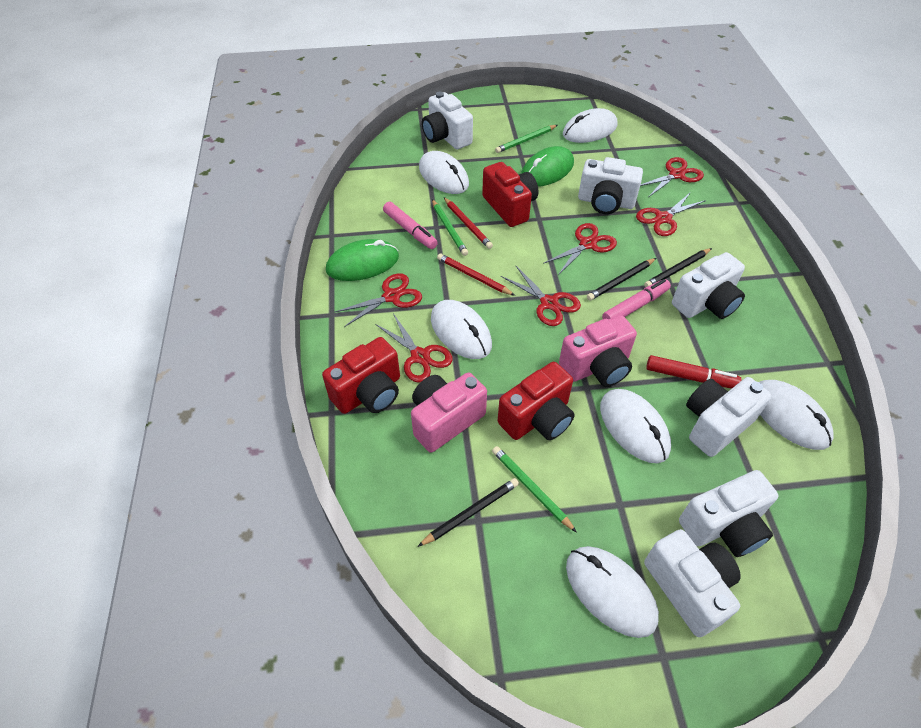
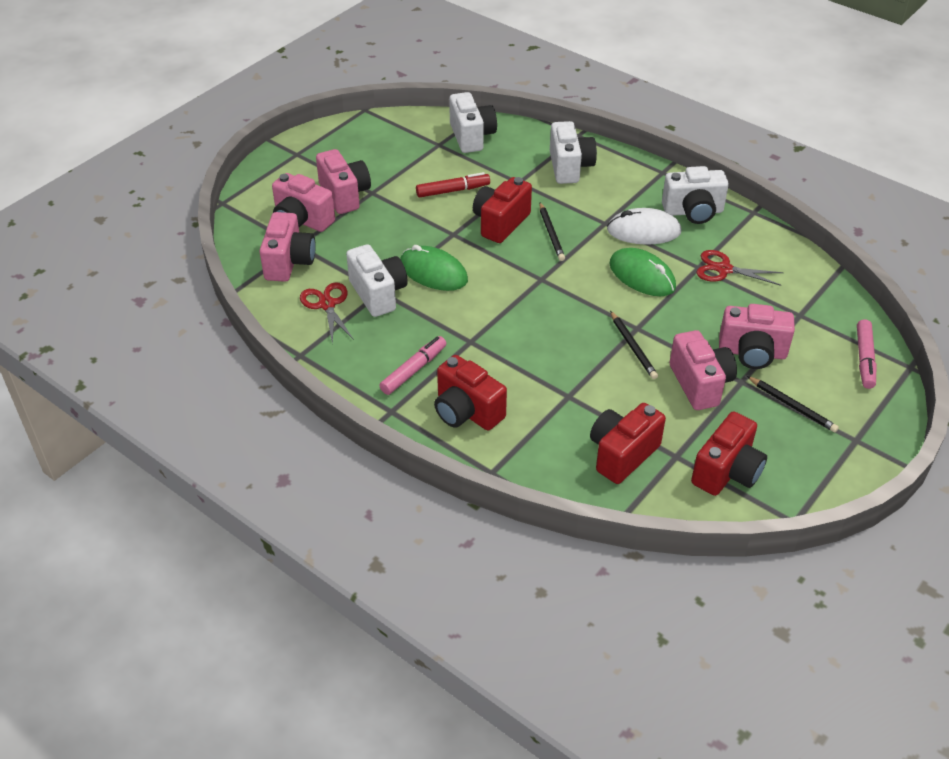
green pencil: 3 -> 0
pink camera: 2 -> 5
red camera: 3 -> 4
red pencil: 2 -> 0
red scissors: 6 -> 2
white camera: 6 -> 4
white mouse: 6 -> 1

